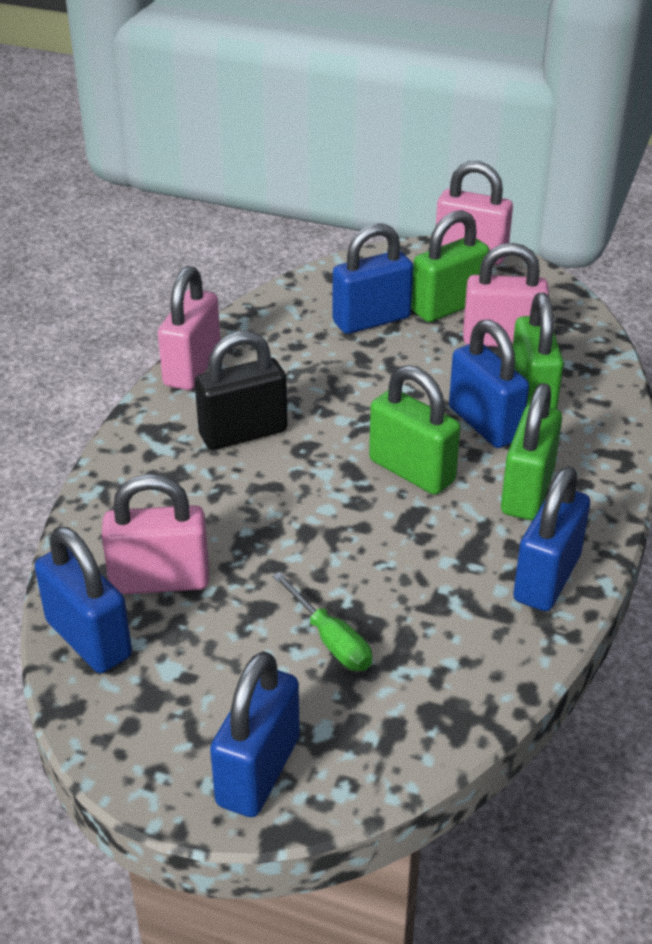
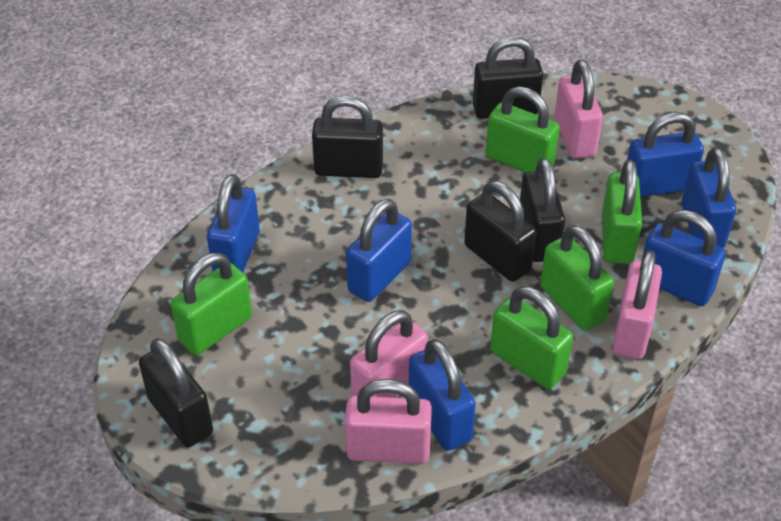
black padlock: 1 -> 5
blue padlock: 5 -> 6
green padlock: 4 -> 5
green screwdriver: 1 -> 0

